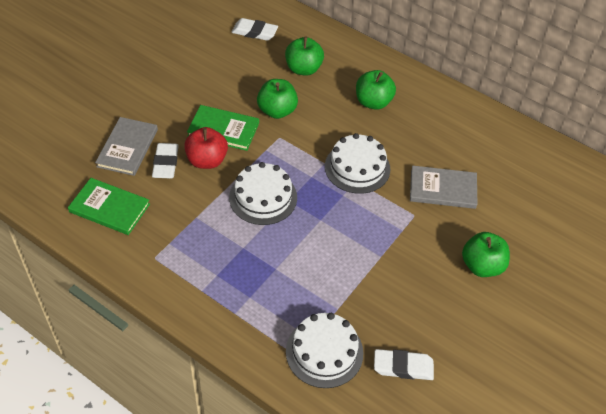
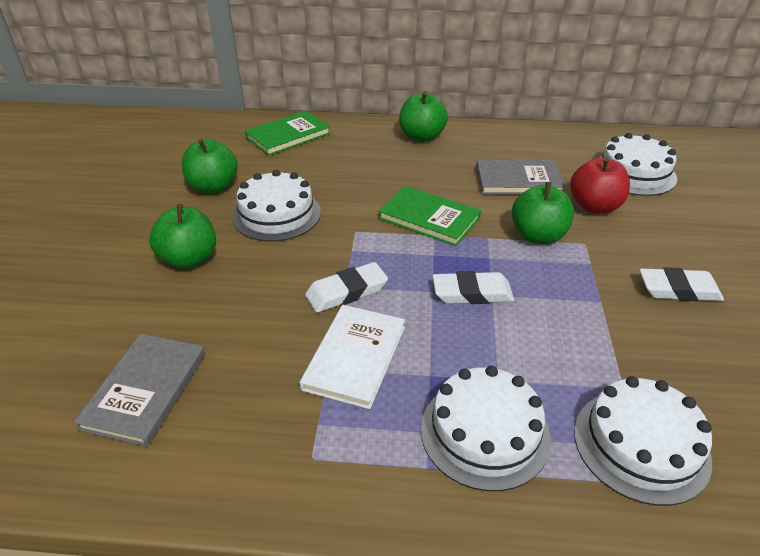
white book: 0 -> 1
white cake: 3 -> 4

